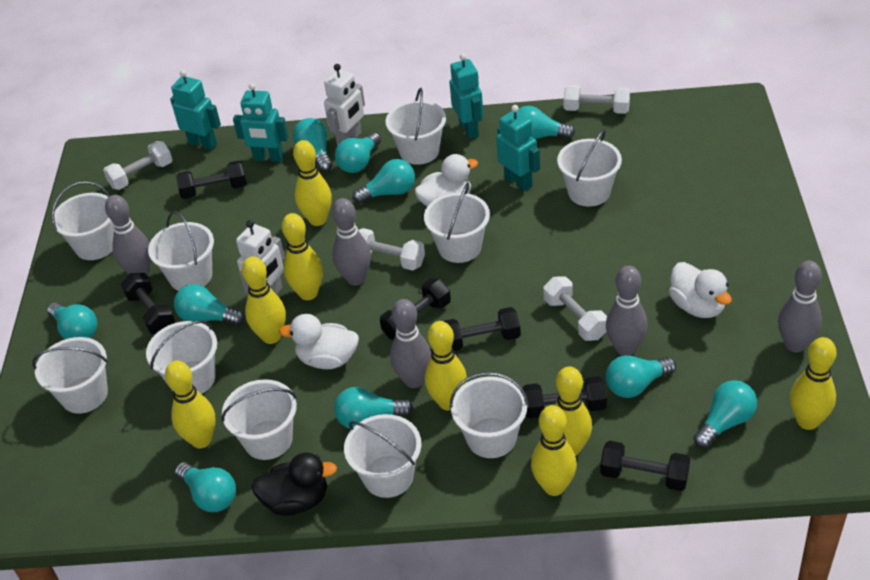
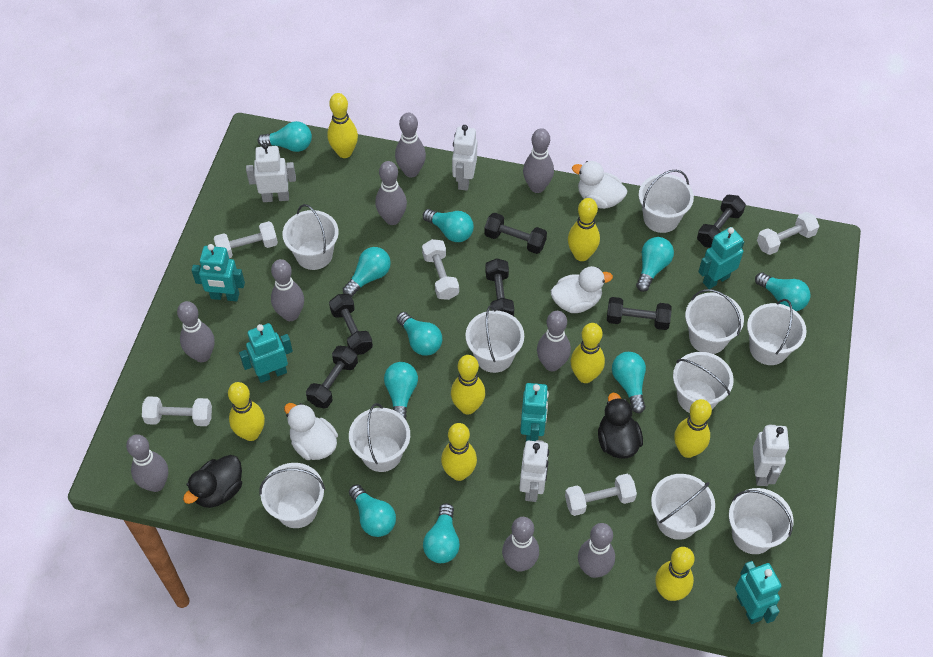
black duck: 1 -> 2
grey bowling pin: 5 -> 9
turquoise robot: 4 -> 5
white dumbbell: 4 -> 5
white robot: 2 -> 4

